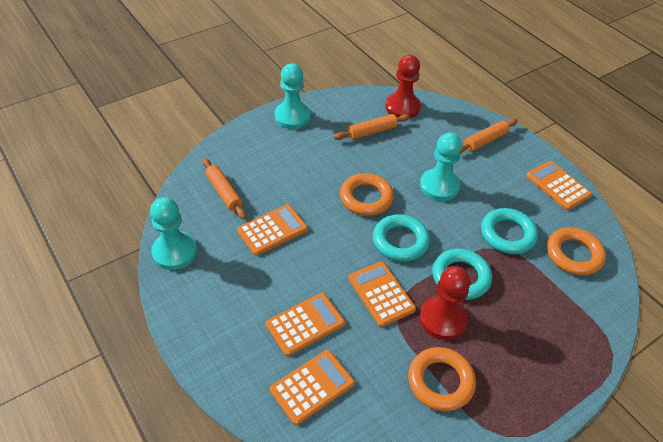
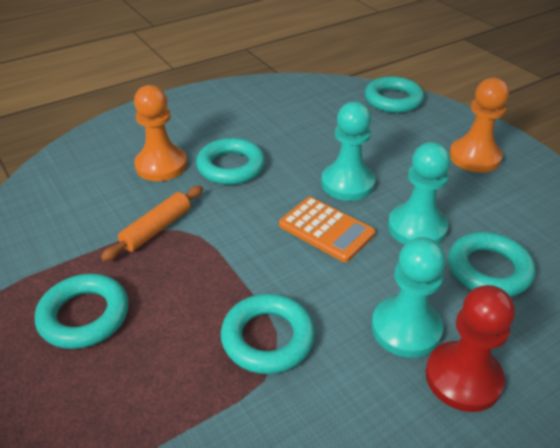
orange calculator: 5 -> 1
orange pawn: 0 -> 2
orange ring: 3 -> 0
orange rolling pin: 3 -> 1
red pawn: 2 -> 1
turquoise ring: 3 -> 5

